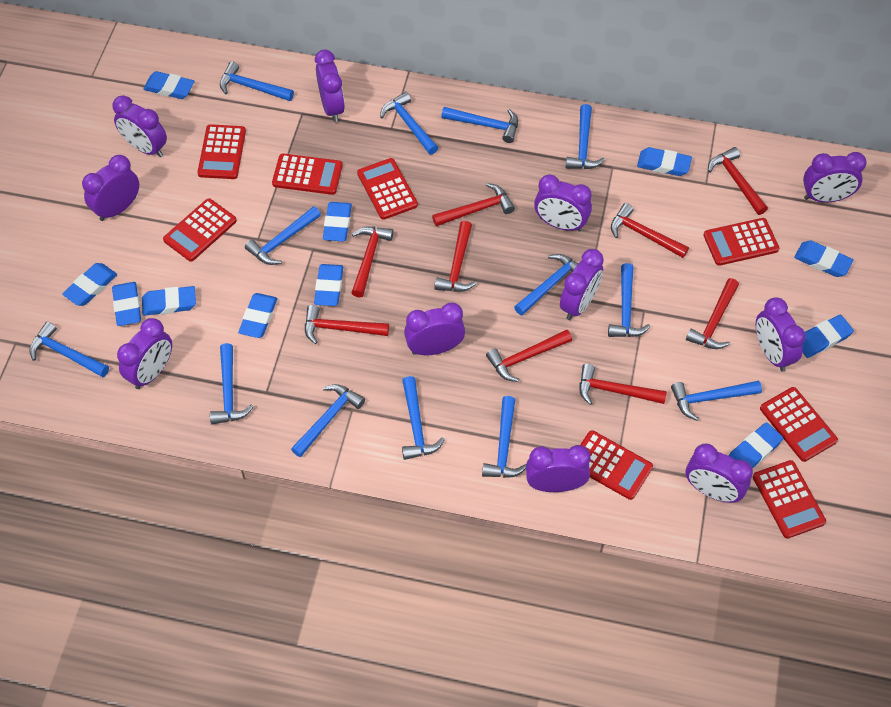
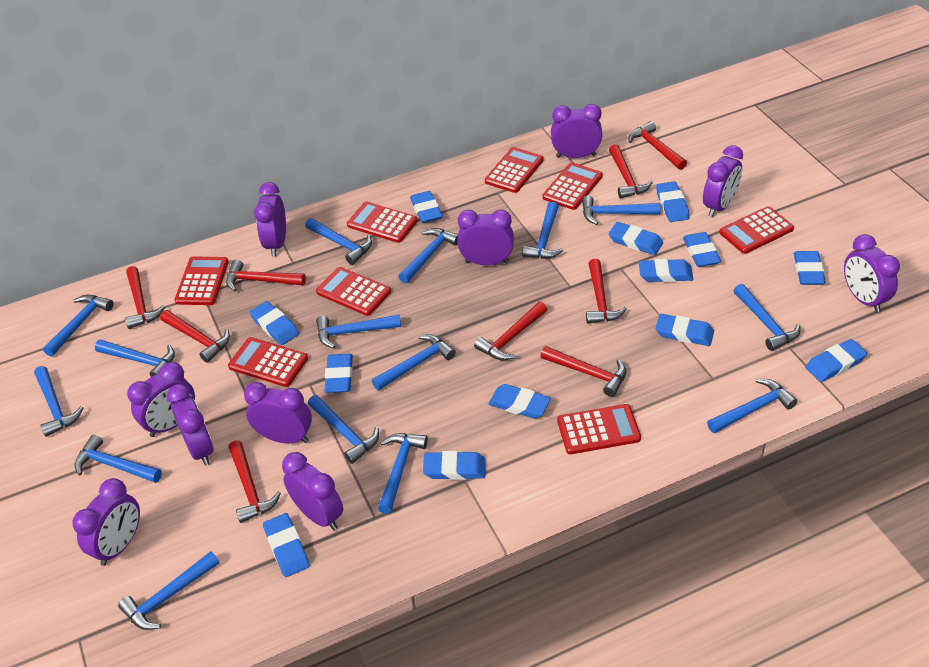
blue eraser: 11 -> 13
blue hammer: 13 -> 15
purple clock: 11 -> 10

